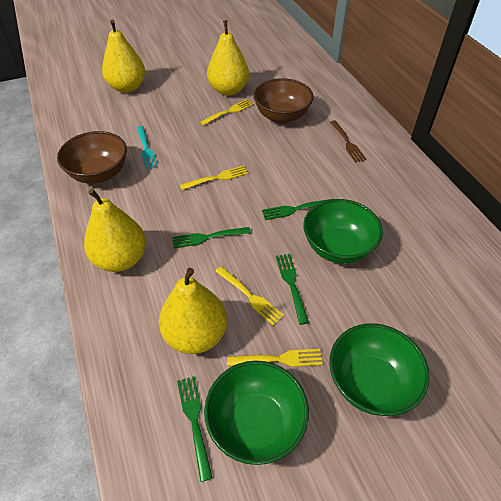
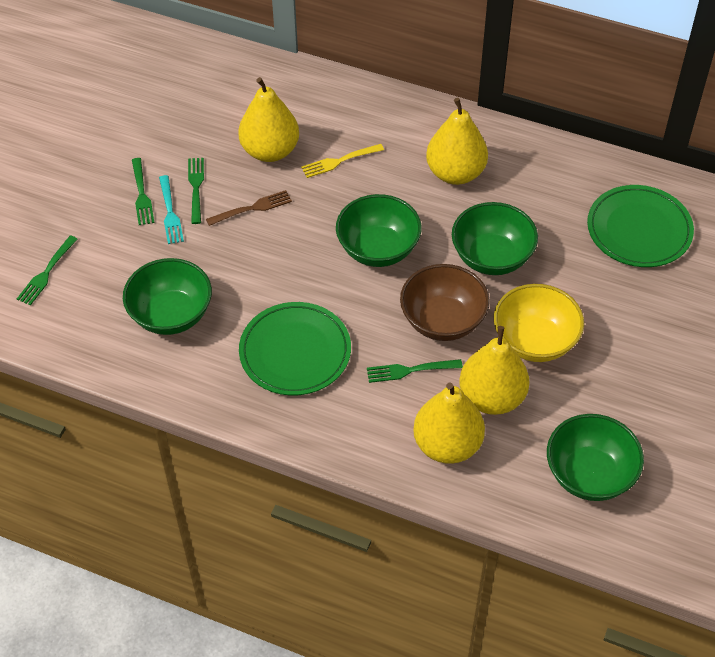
brown bowl: 2 -> 1
green bowl: 3 -> 4
green plate: 0 -> 2
yellow bowl: 0 -> 1
yellow fork: 4 -> 1

